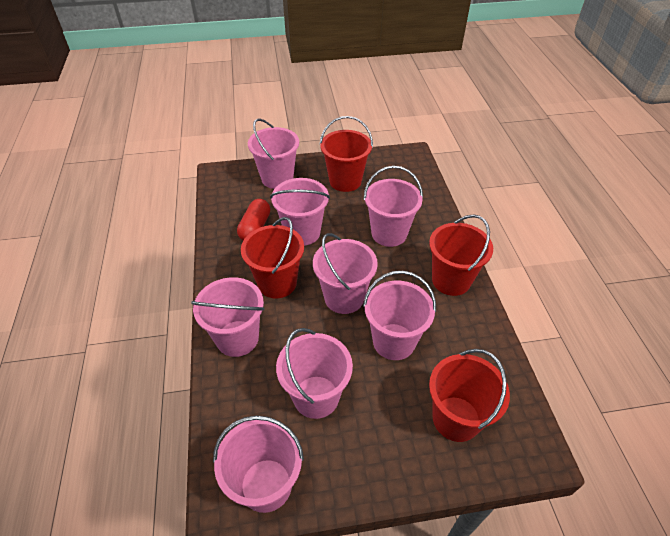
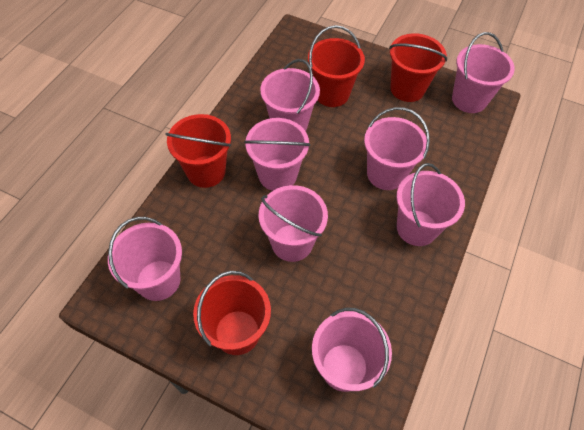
red capsule: 1 -> 0

